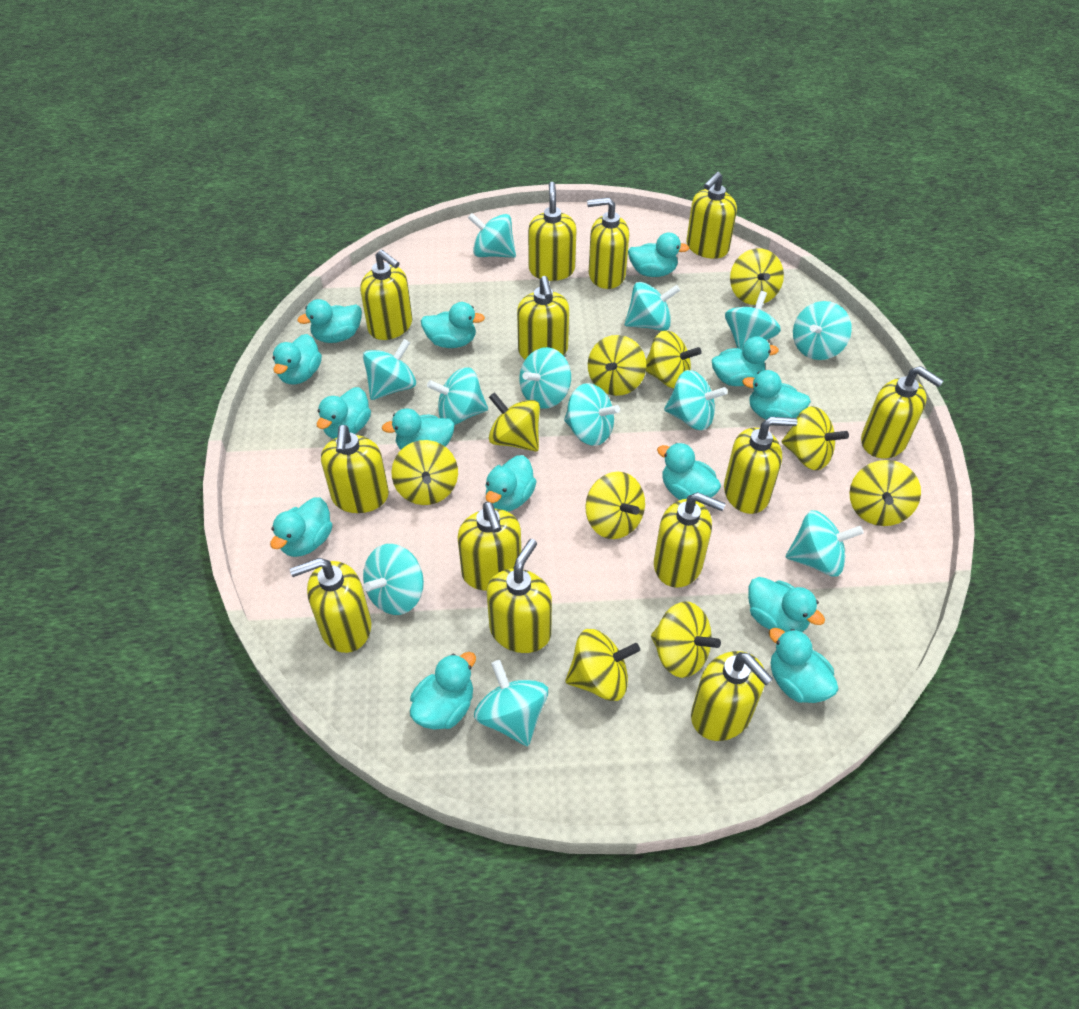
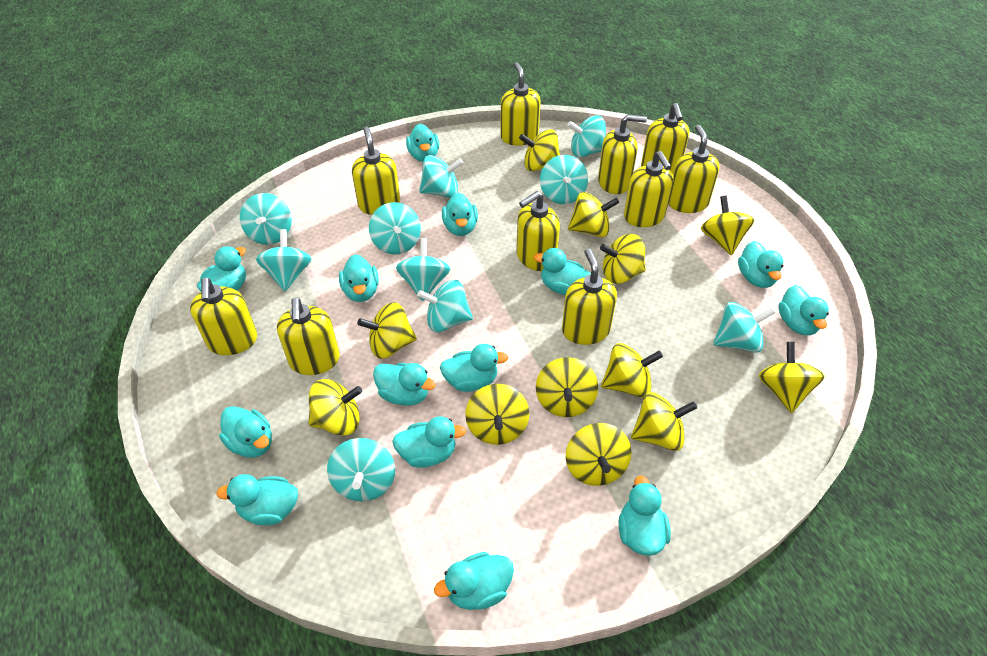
turquoise spinning top: 12 -> 10
yellow soap dispenser: 13 -> 10
yellow spinning top: 10 -> 12

